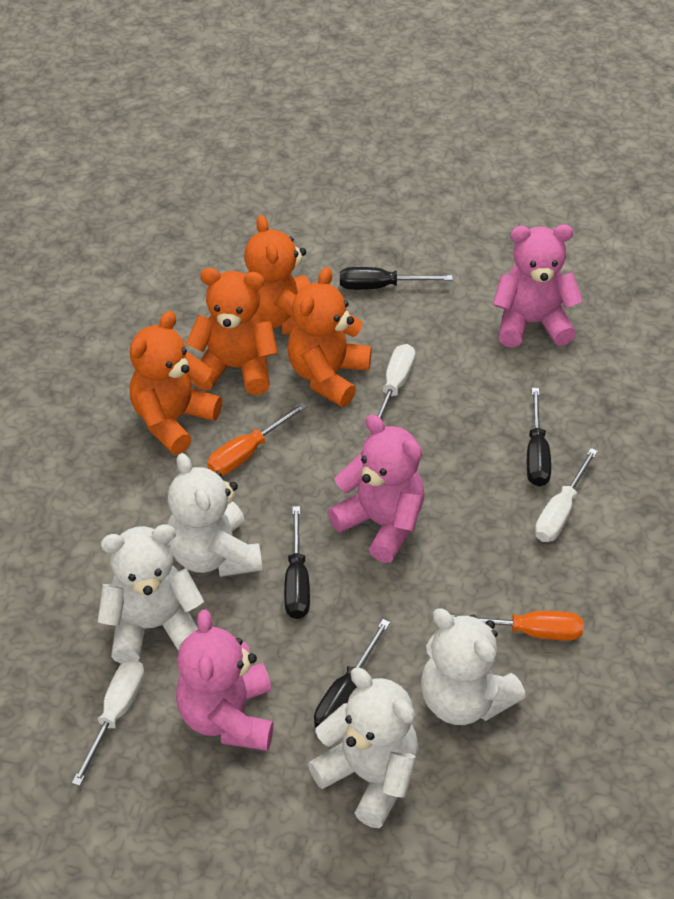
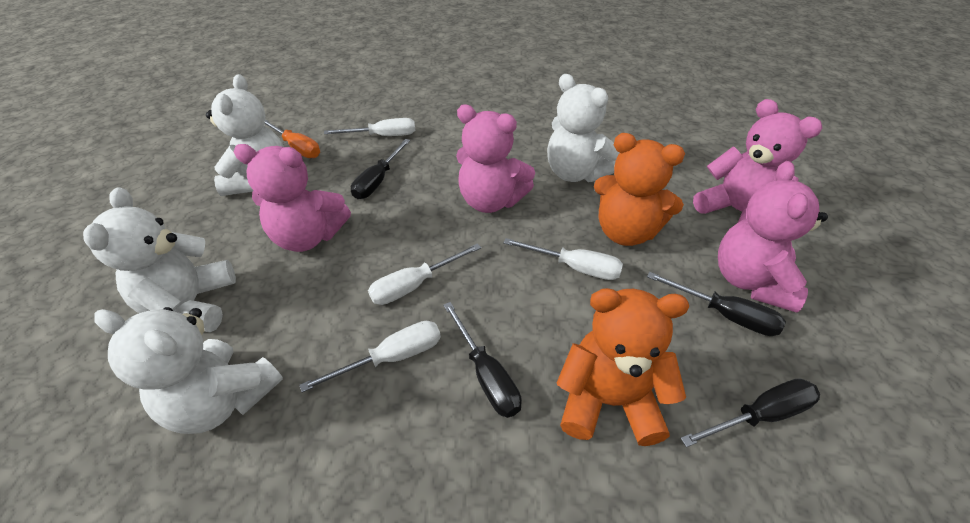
orange screwdriver: 2 -> 1
orange teddy bear: 4 -> 2
pink teddy bear: 3 -> 4
white screwdriver: 3 -> 4

